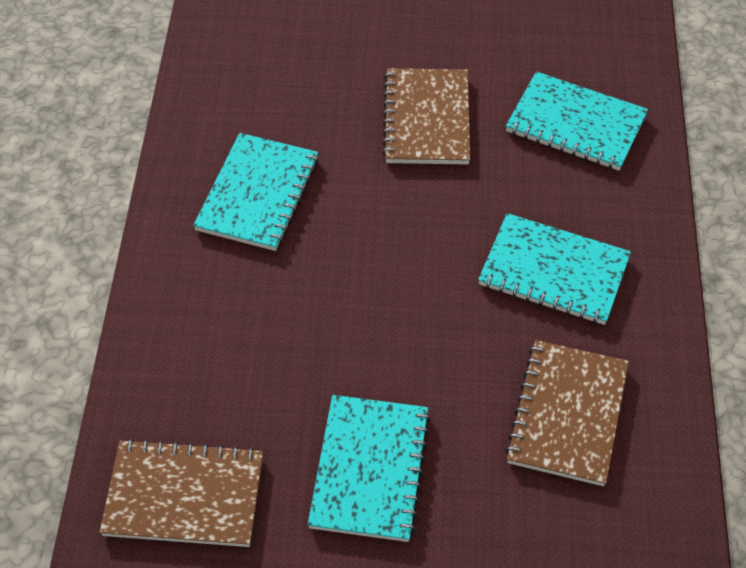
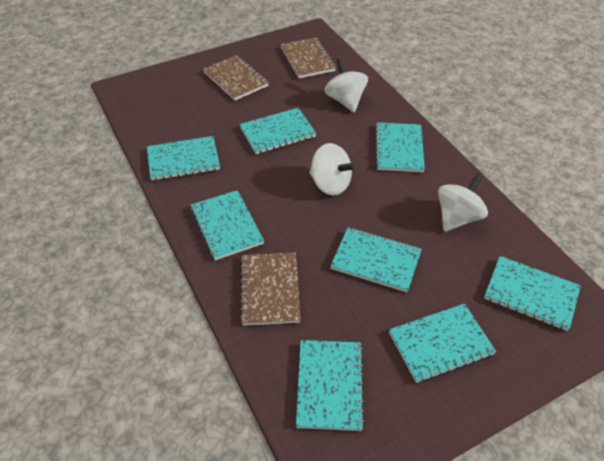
turquoise notebook: 4 -> 8
white spinning top: 0 -> 3

